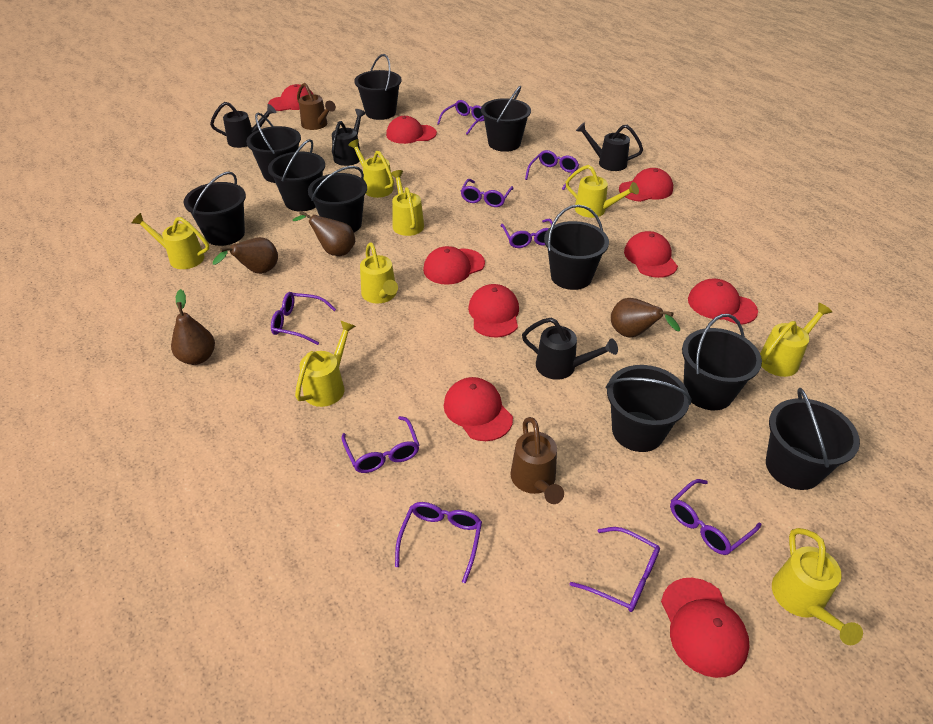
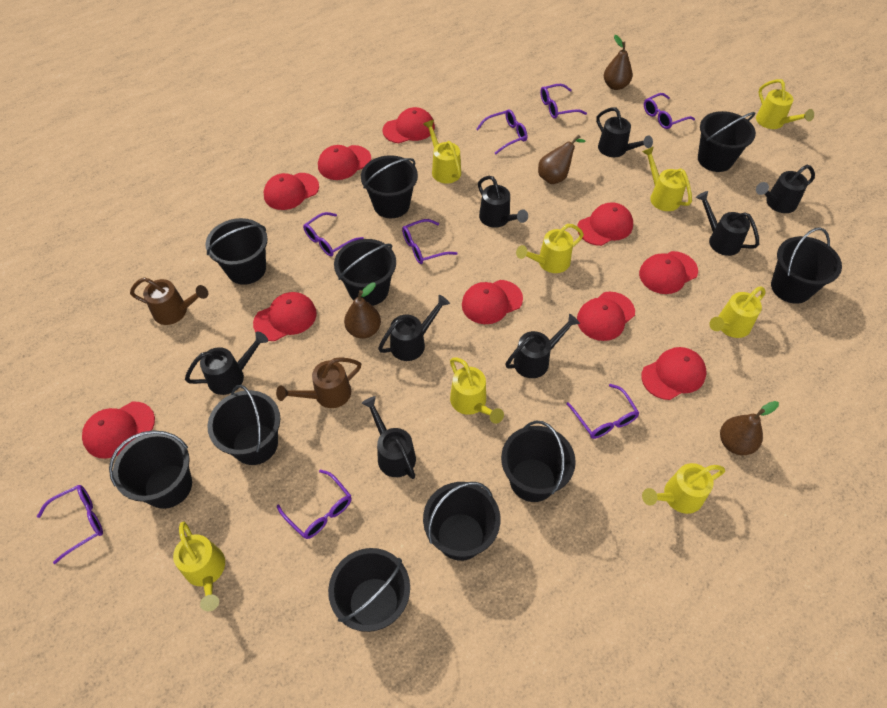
black watering can: 4 -> 8
purple glasses: 9 -> 8
red cap: 9 -> 10

